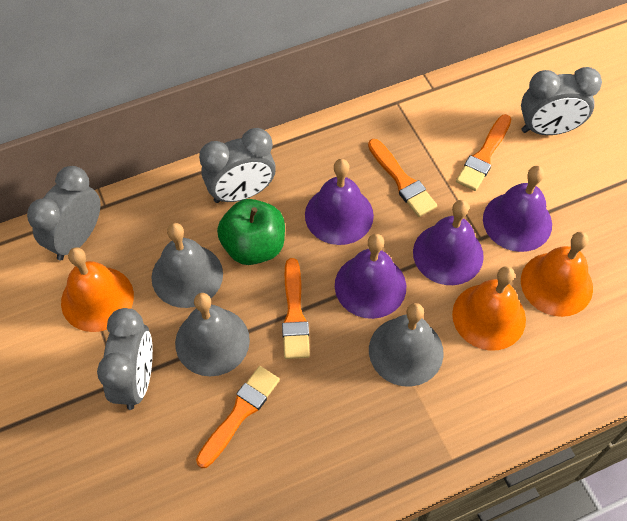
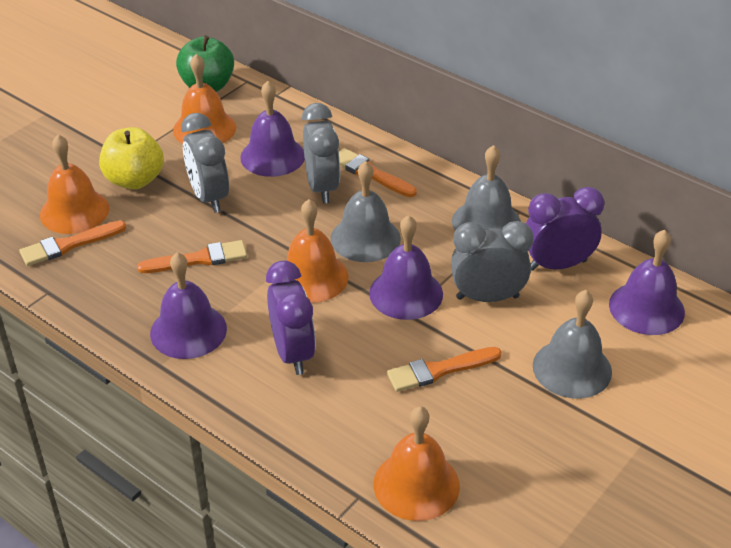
grey clock: 4 -> 3
orange bell: 3 -> 4
purple clock: 0 -> 2
yellow apple: 0 -> 1

